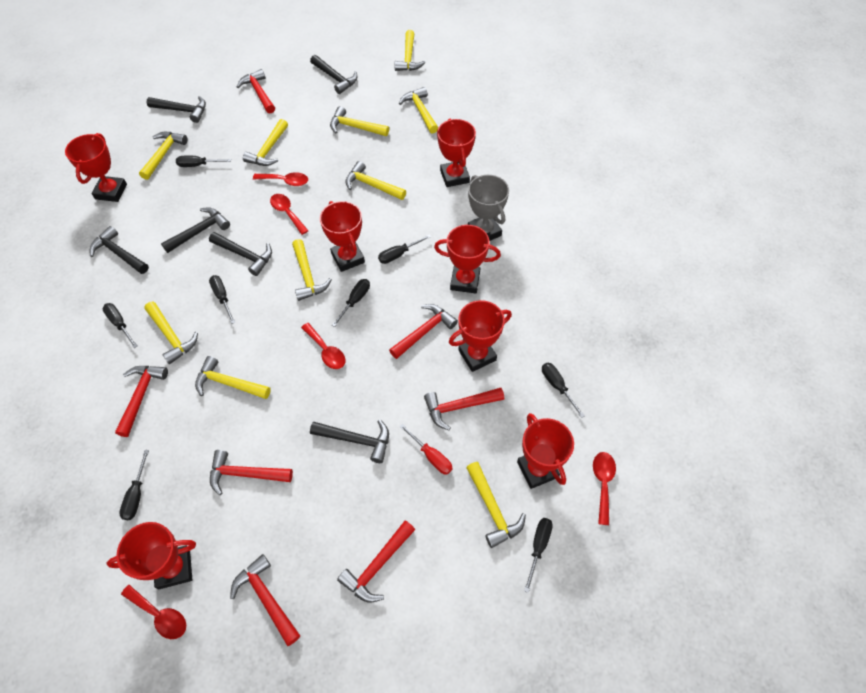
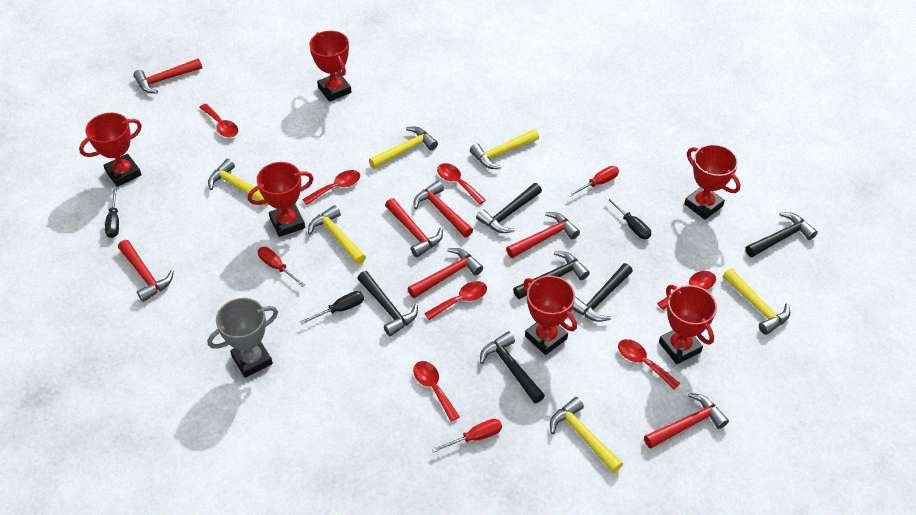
black screwdriver: 8 -> 3
red screwdriver: 1 -> 3
red spoon: 5 -> 7
red trophy: 7 -> 6
yellow hammer: 10 -> 6

